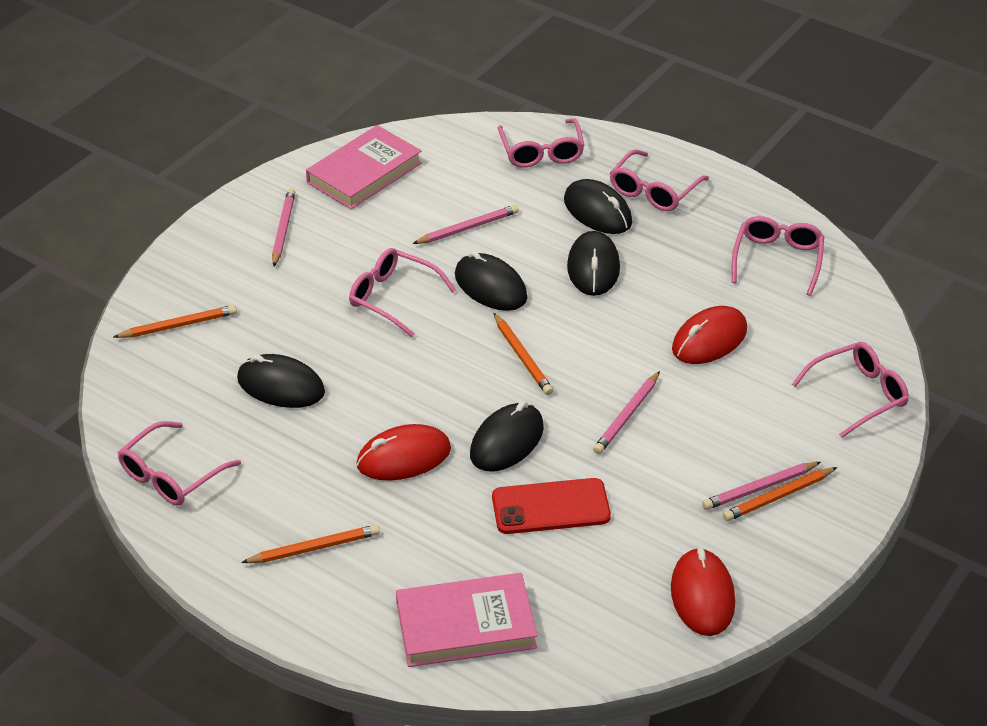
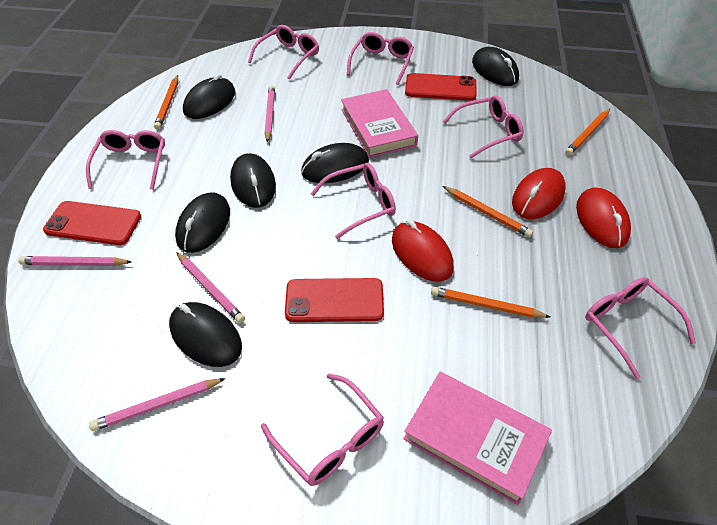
black mouse: 5 -> 6
pink glasses: 6 -> 7
red phone: 1 -> 3

